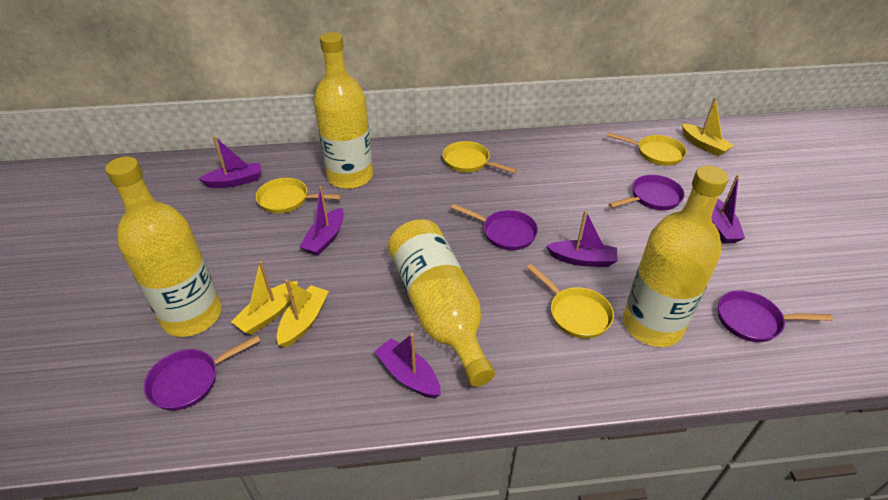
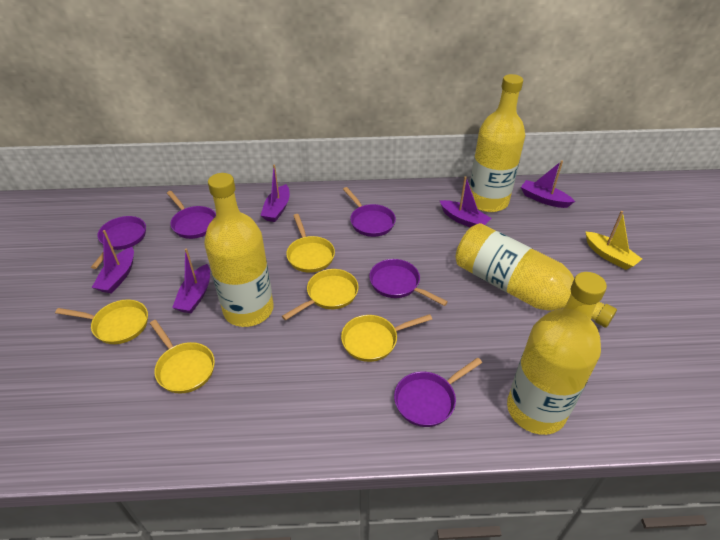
purple pan: 4 -> 5
yellow boat: 3 -> 1
yellow pan: 4 -> 5

